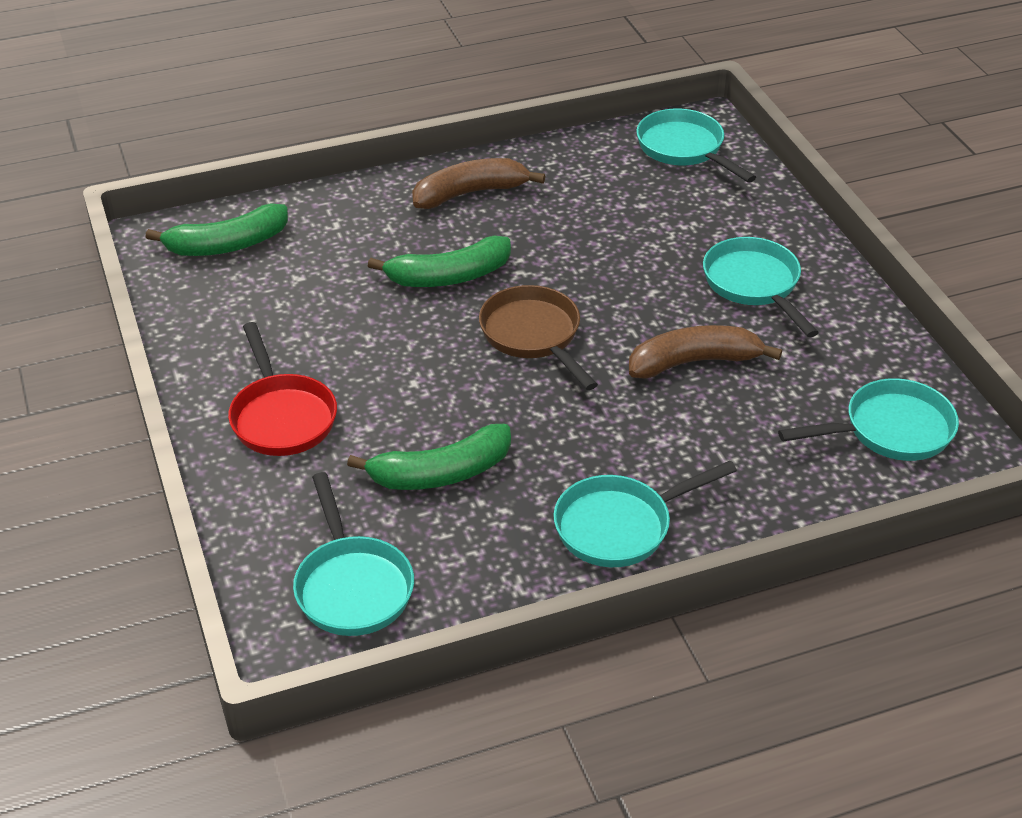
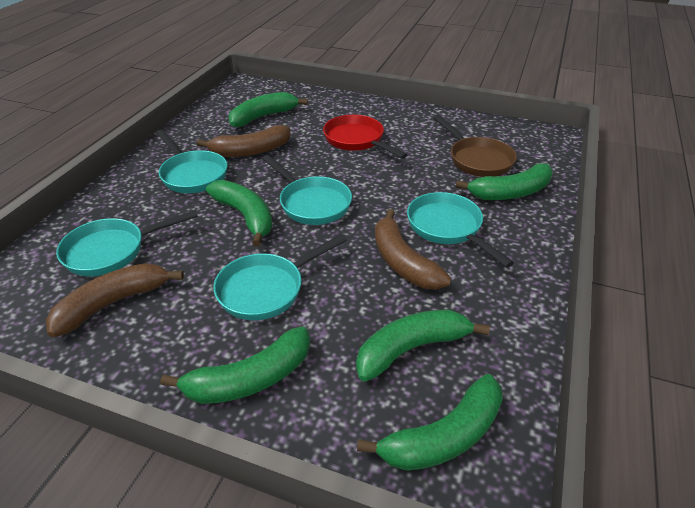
brown banana: 2 -> 3
green banana: 3 -> 6

